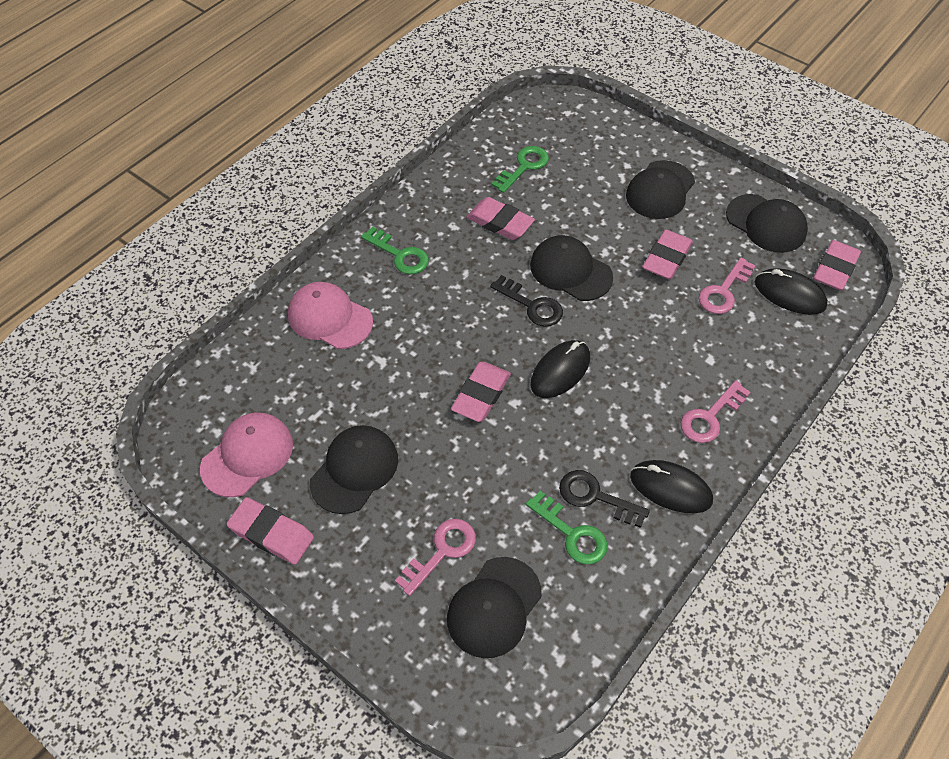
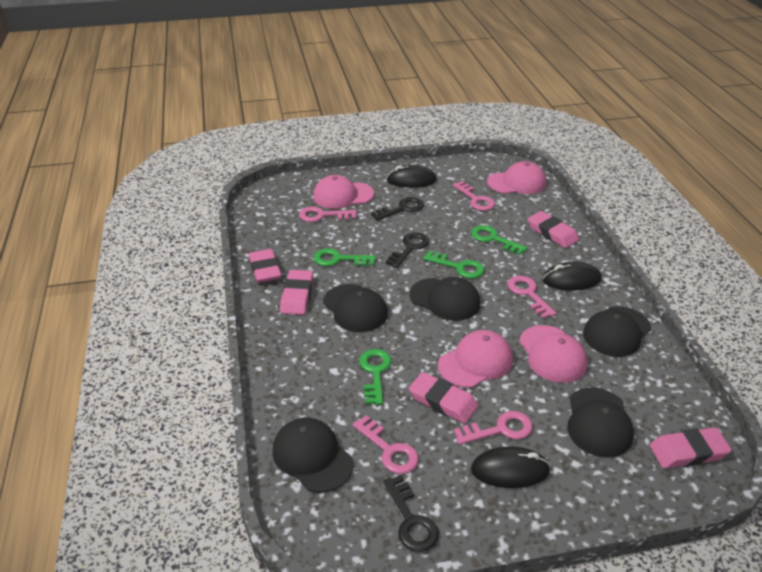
black key: 2 -> 3
green key: 3 -> 4
pink cap: 2 -> 4
pink key: 3 -> 5

